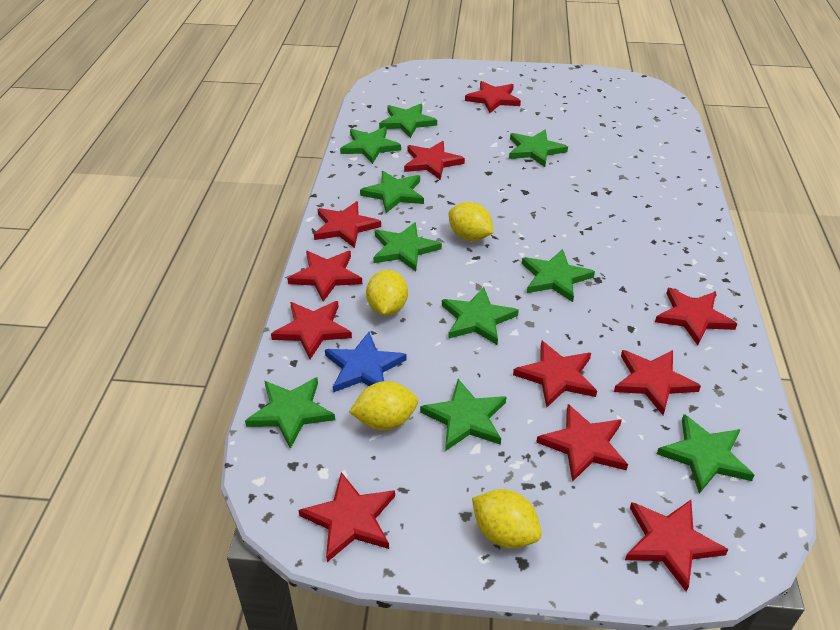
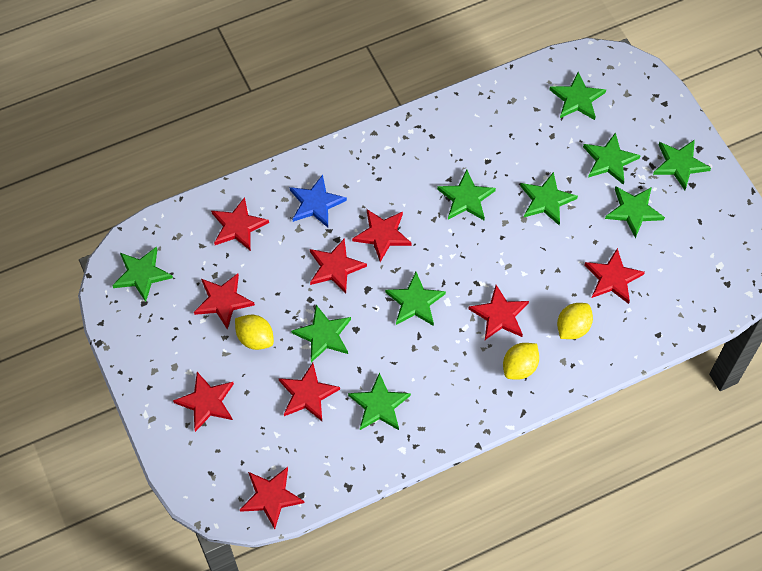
red star: 11 -> 9
yellow lemon: 4 -> 3

